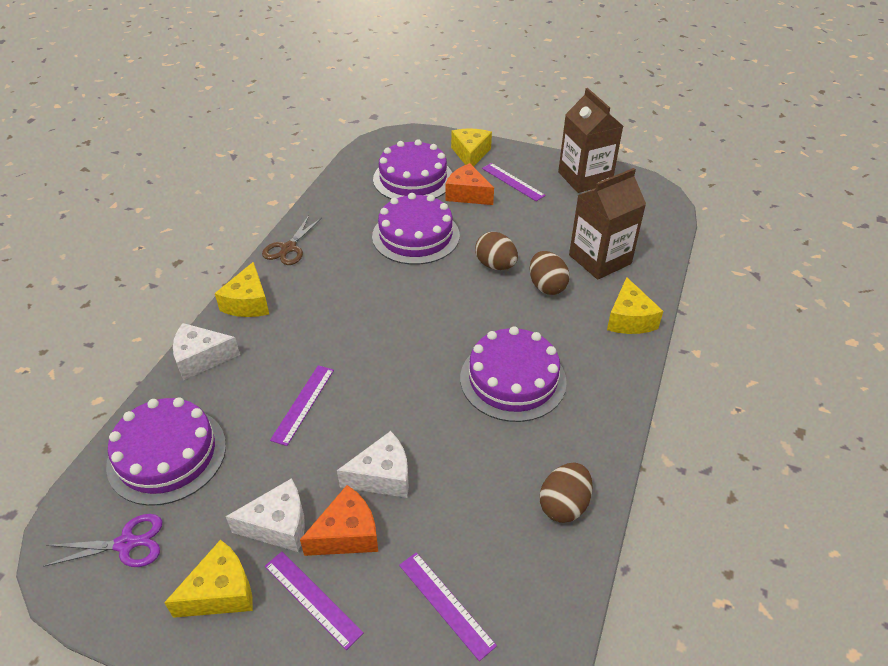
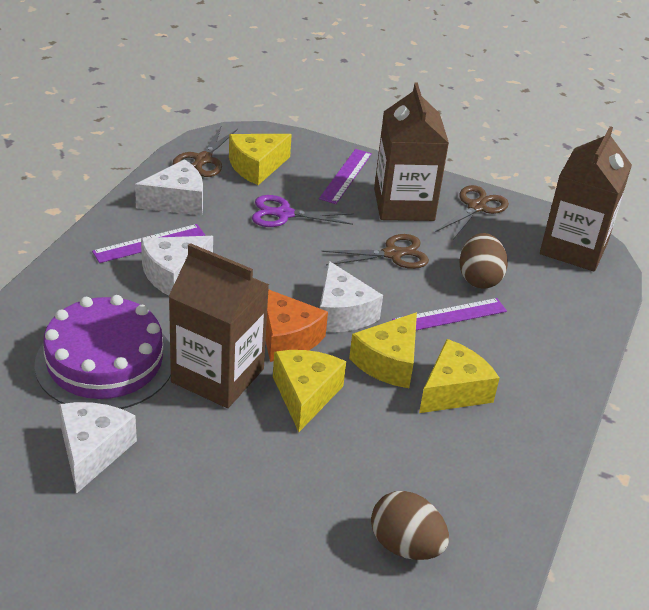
brown carton: 2 -> 3
brown egg: 3 -> 2
brown scissors: 1 -> 3
orange cheese: 2 -> 1
purple cake: 4 -> 1
purple ruler: 4 -> 3
white cheese: 3 -> 4

